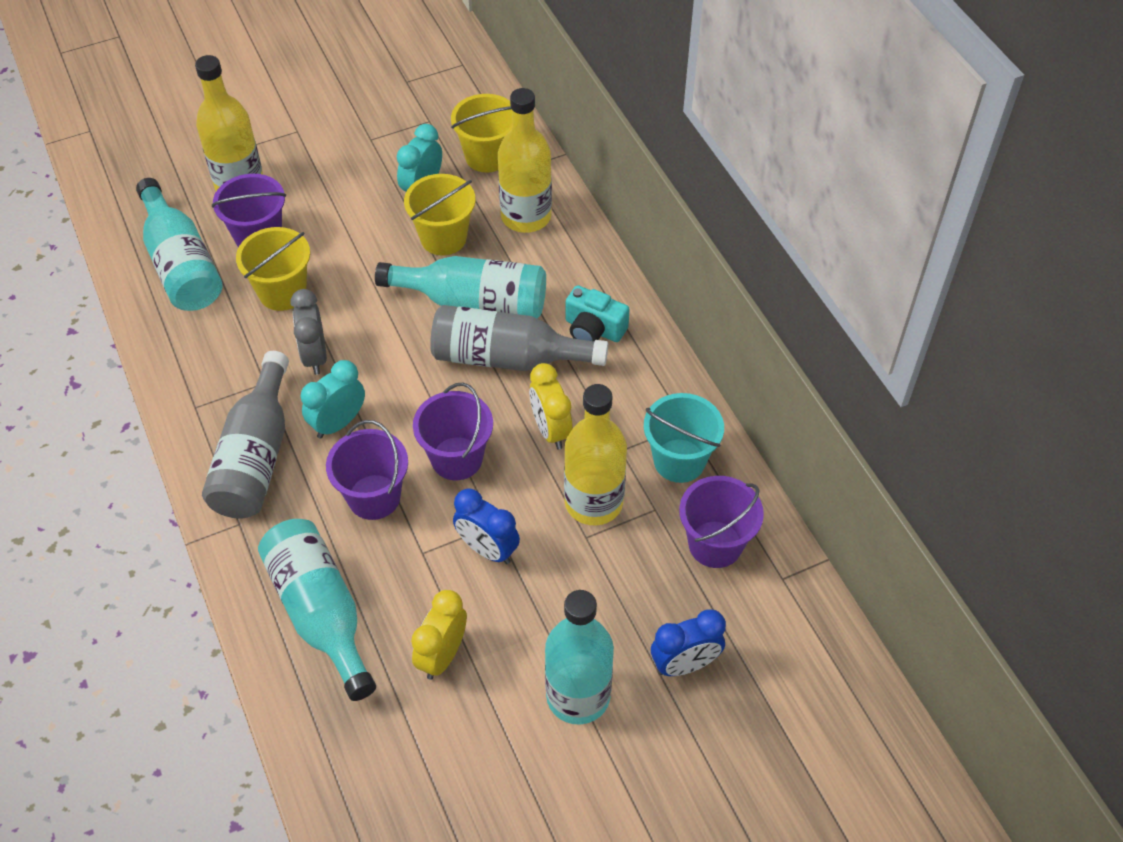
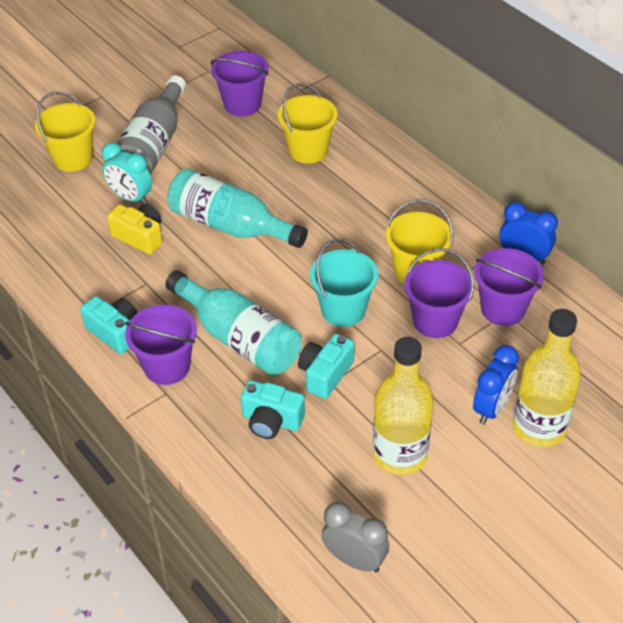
grey bottle: 2 -> 1
turquoise bottle: 4 -> 2
turquoise camera: 1 -> 3
turquoise clock: 2 -> 1
yellow bottle: 3 -> 2
yellow camera: 0 -> 1
yellow clock: 2 -> 0

